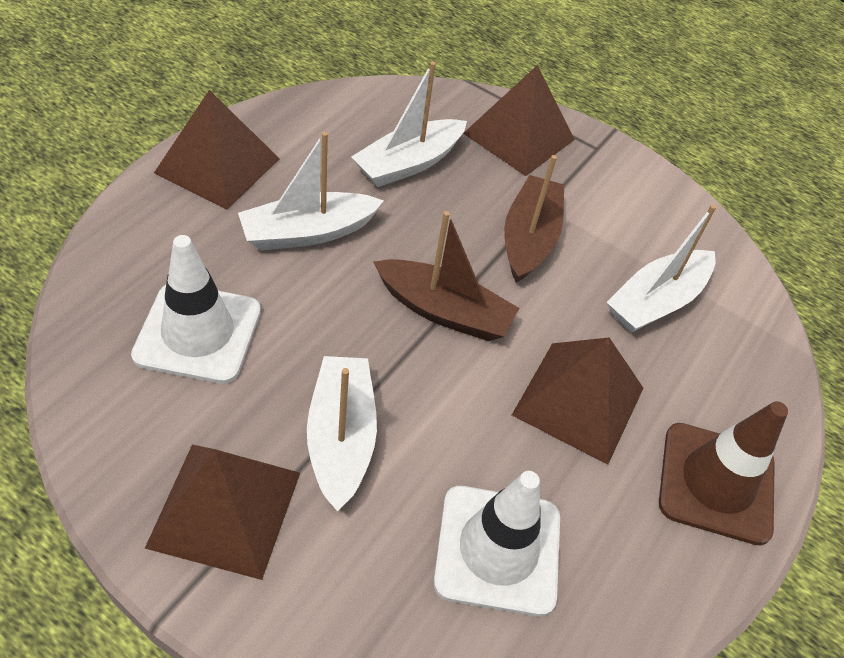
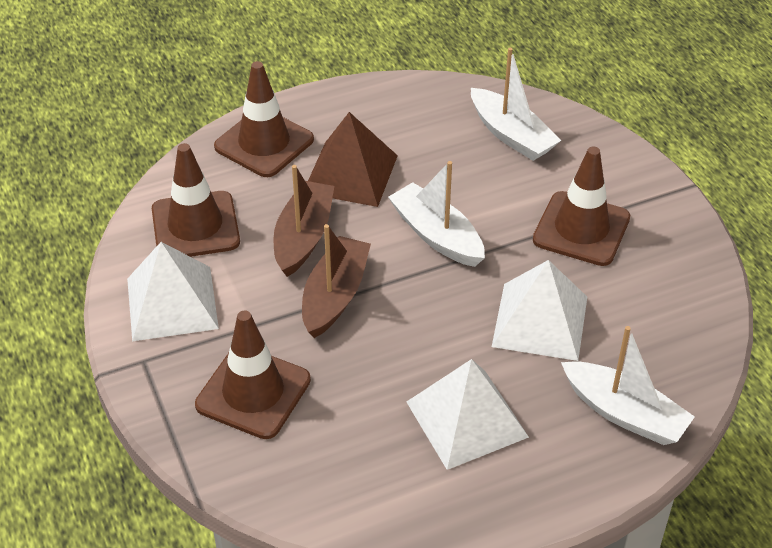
brown pyramid: 4 -> 1
brown traffic cone: 1 -> 4
white boat: 4 -> 3
white pyramid: 0 -> 3
white traffic cone: 2 -> 0

